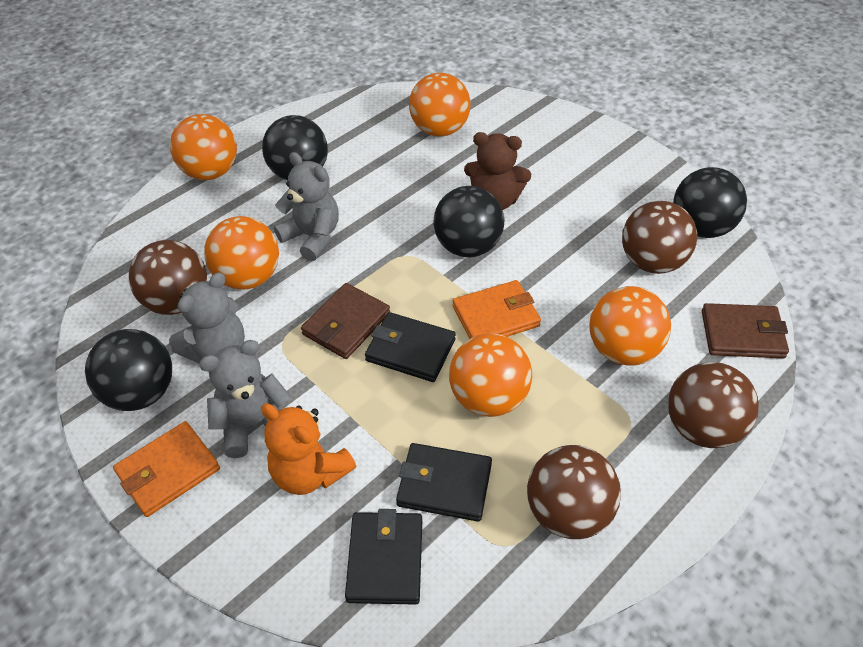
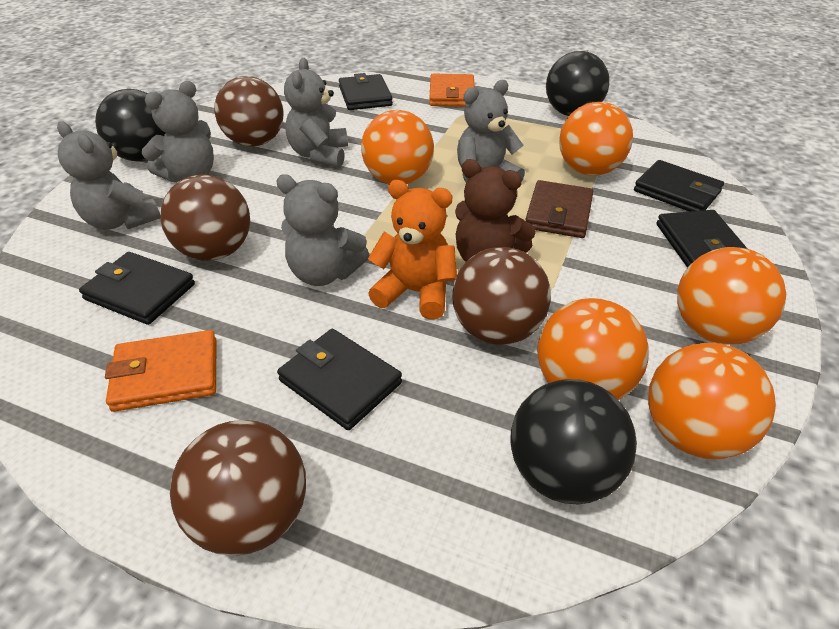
black ball: 4 -> 3
black wallet: 3 -> 5
brown wallet: 2 -> 1
grey teddy bear: 3 -> 5

